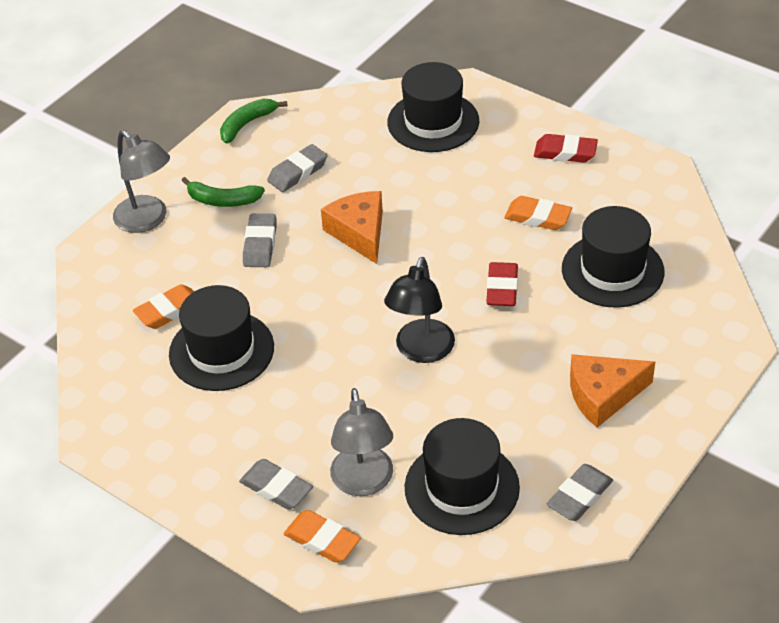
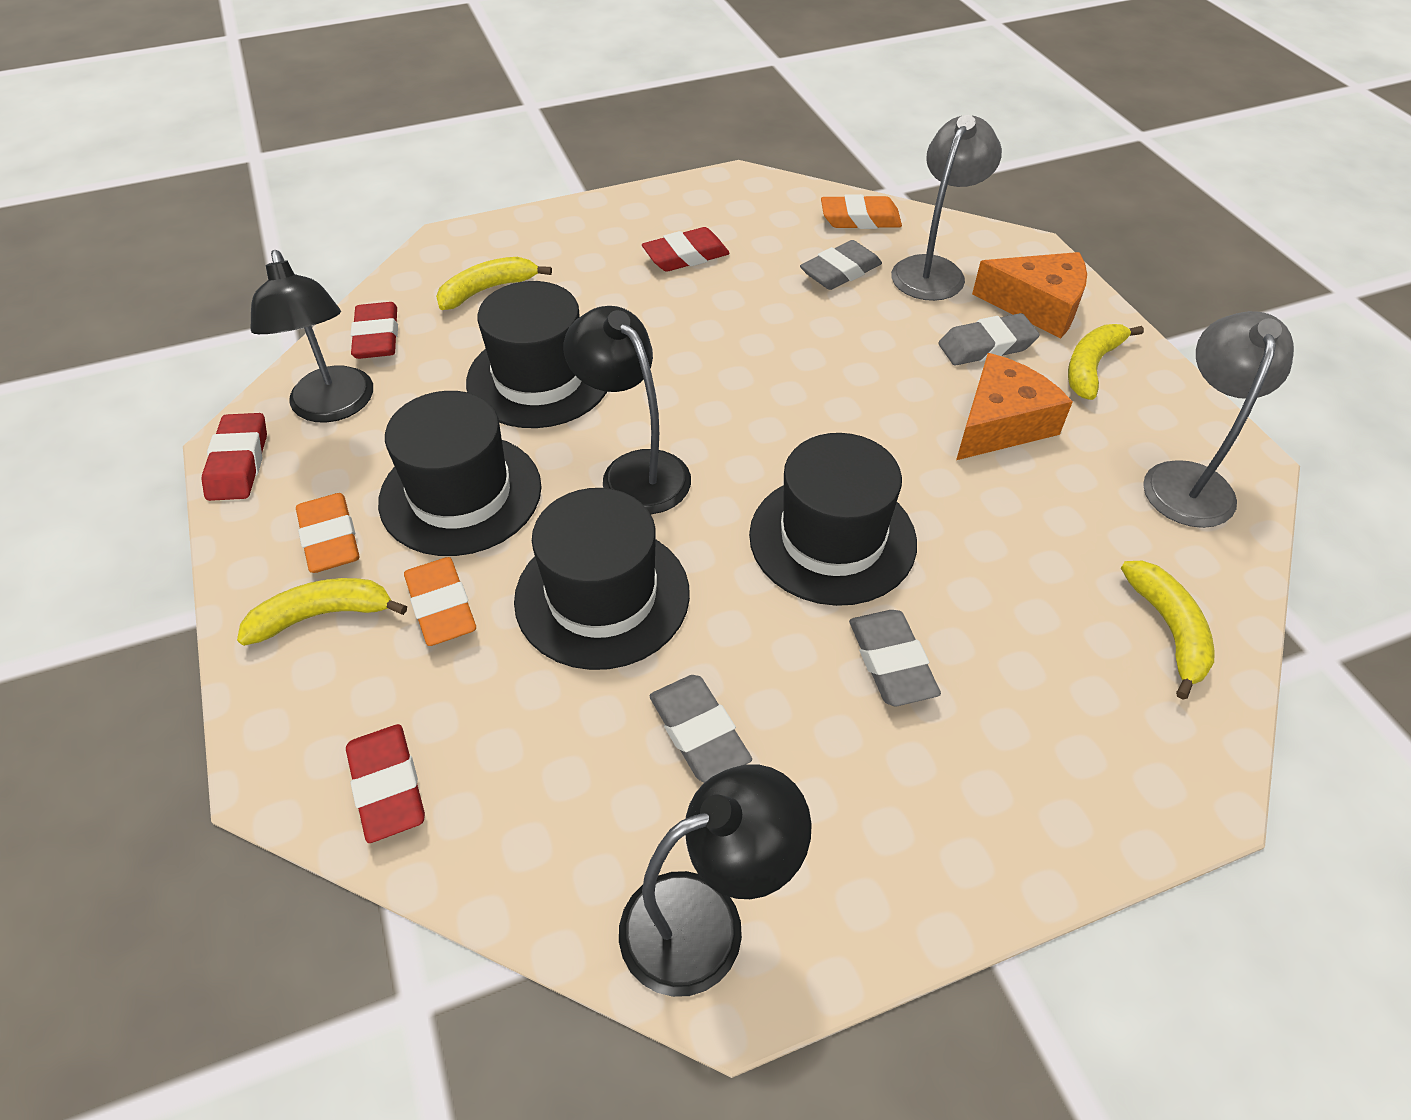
black lamp: 1 -> 3
green banana: 2 -> 0
red eraser: 2 -> 4
yellow banana: 0 -> 4

